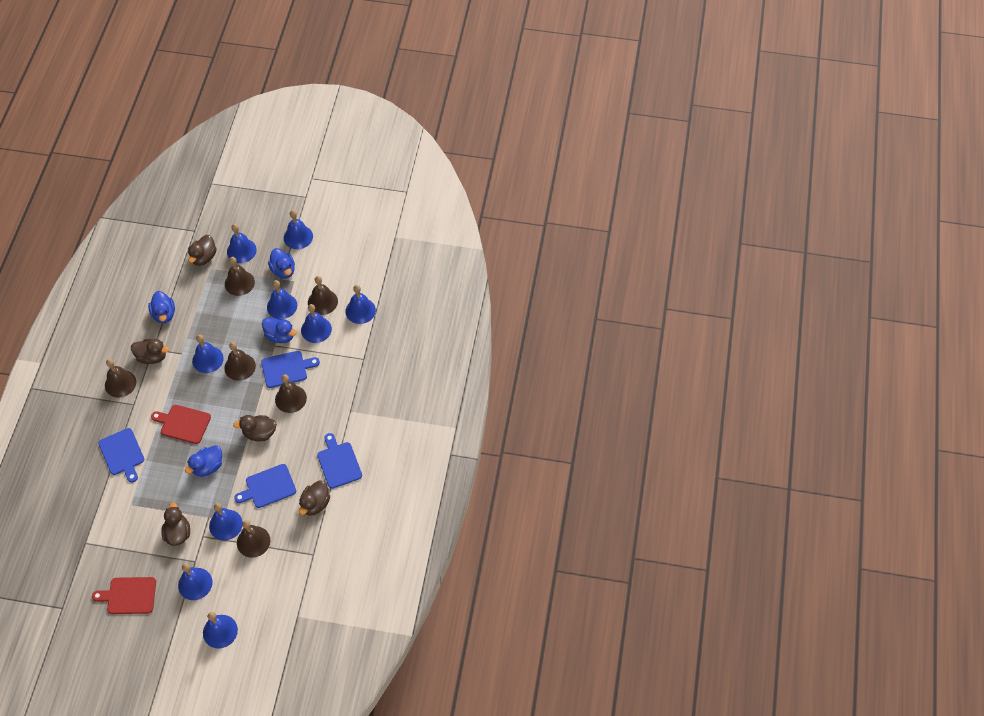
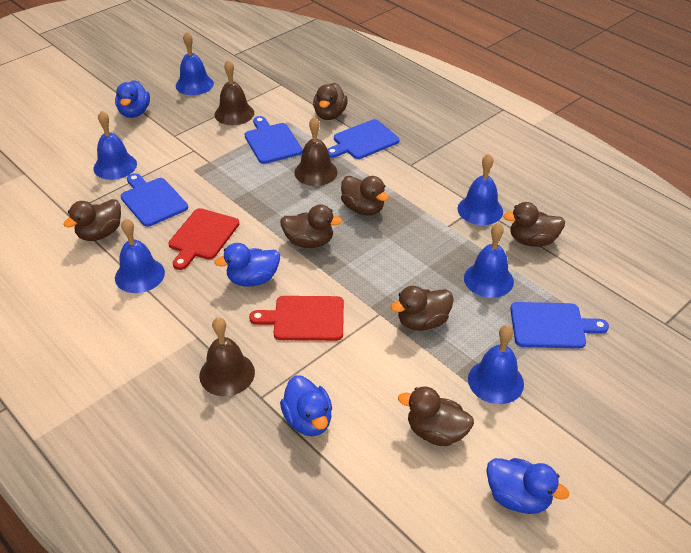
blue bell: 9 -> 6
brown bell: 6 -> 3
brown duck: 5 -> 7

